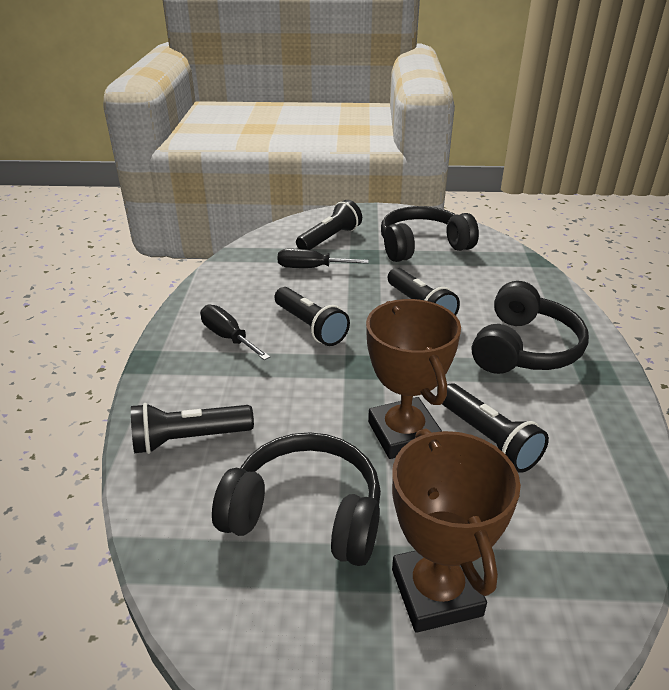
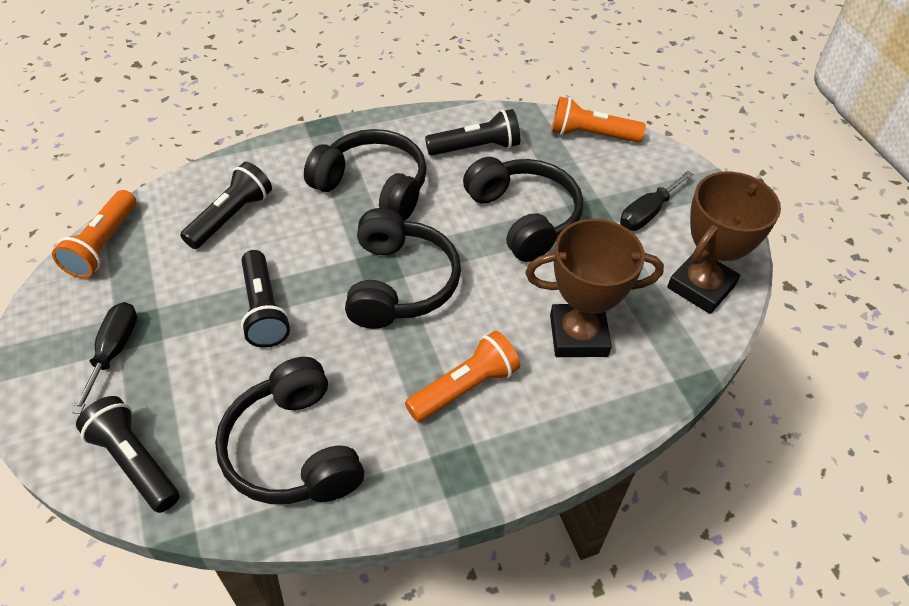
black flashlight: 5 -> 4
black headphones: 3 -> 4
orange flashlight: 0 -> 3

